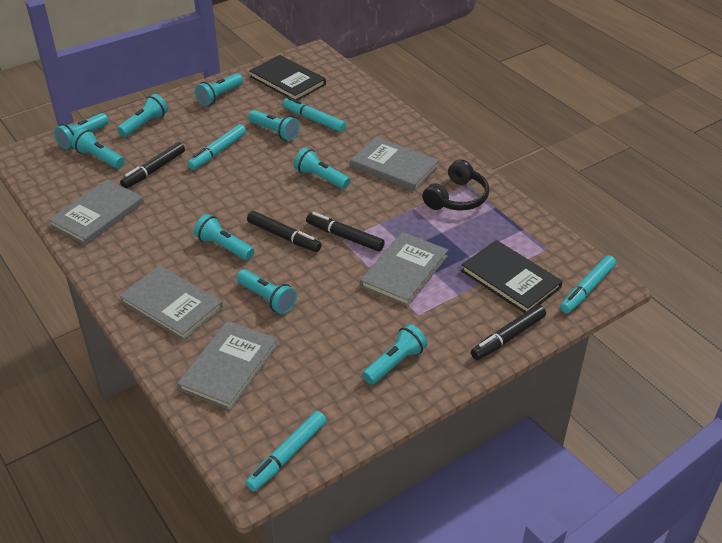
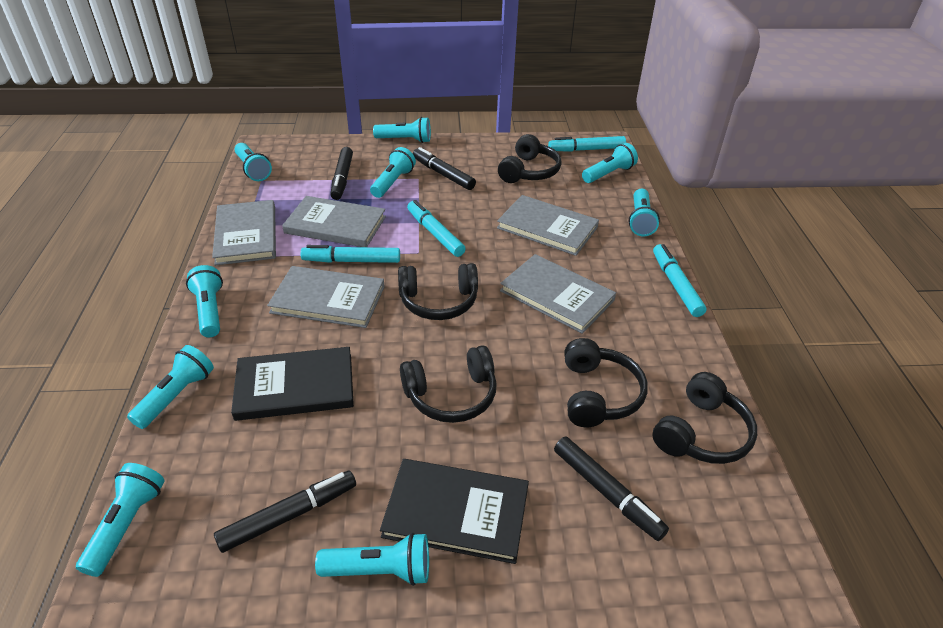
black headphones: 1 -> 5

